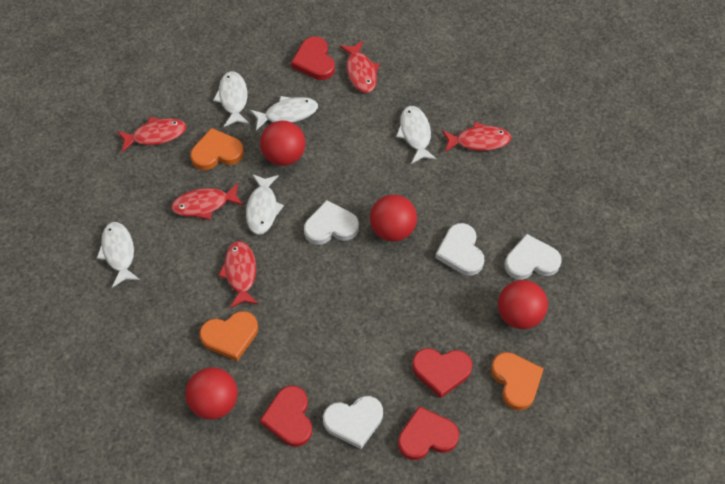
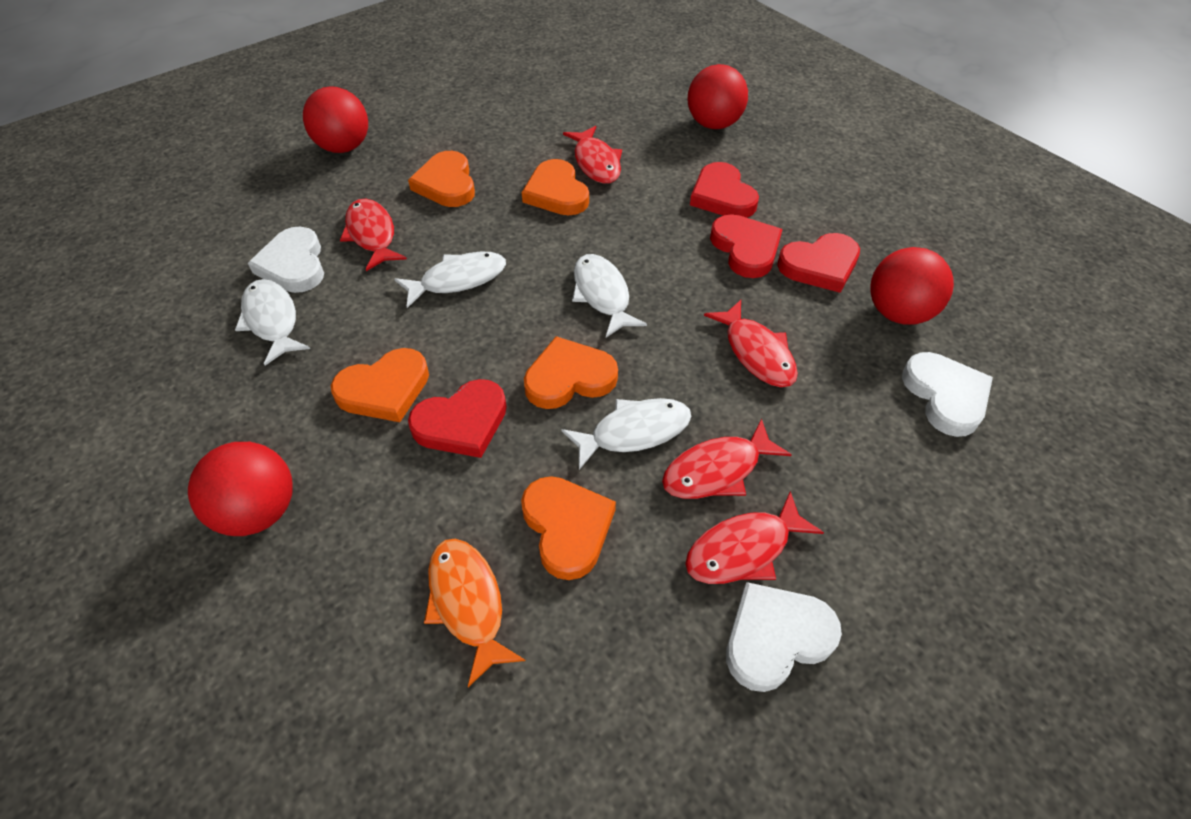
orange fish: 0 -> 1
orange heart: 3 -> 5
white fish: 5 -> 4
white heart: 4 -> 3

